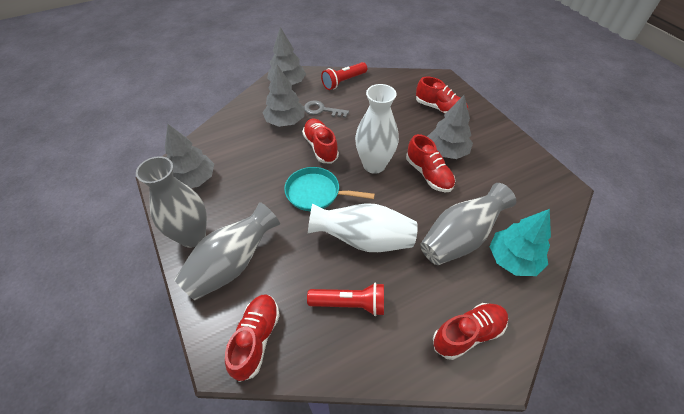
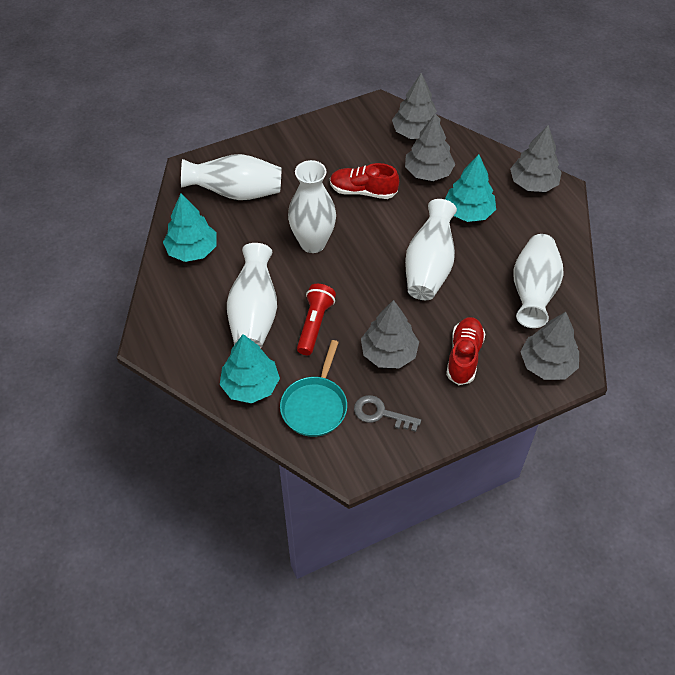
grey tree: 4 -> 5
grey vase: 3 -> 0
red flashlight: 2 -> 1
red shoe: 5 -> 2
turquoise tree: 1 -> 3
white vase: 2 -> 5

